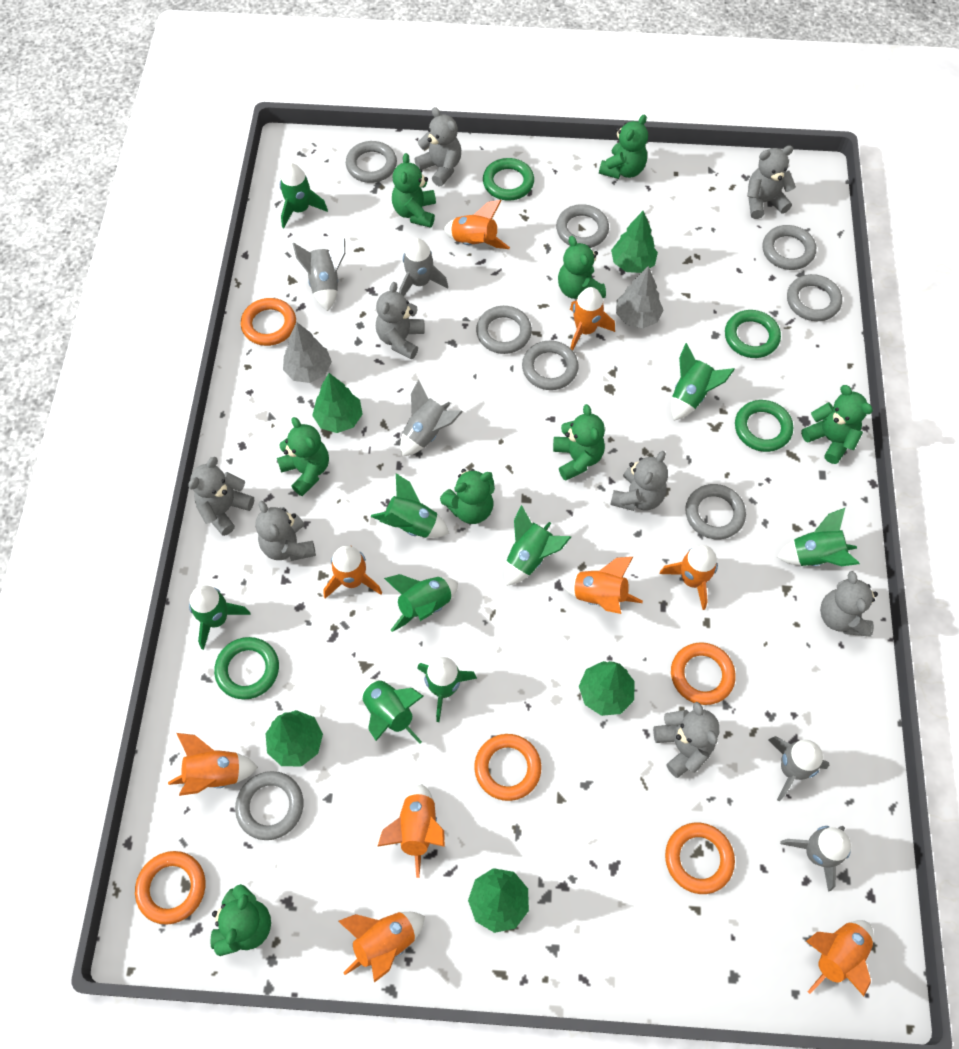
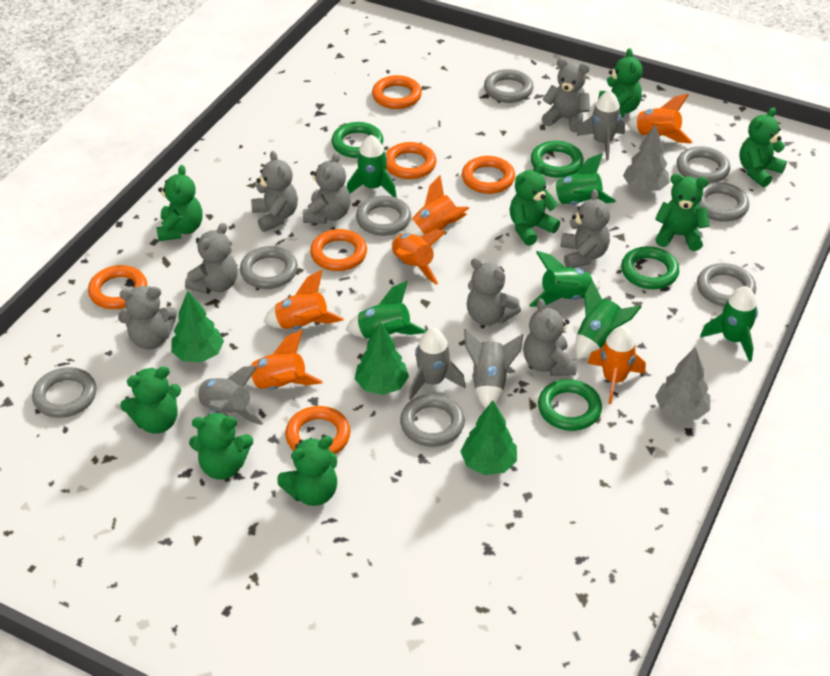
green rocket: 9 -> 6
green tree: 5 -> 3
grey rocket: 5 -> 4
orange ring: 5 -> 6
orange rocket: 9 -> 6

